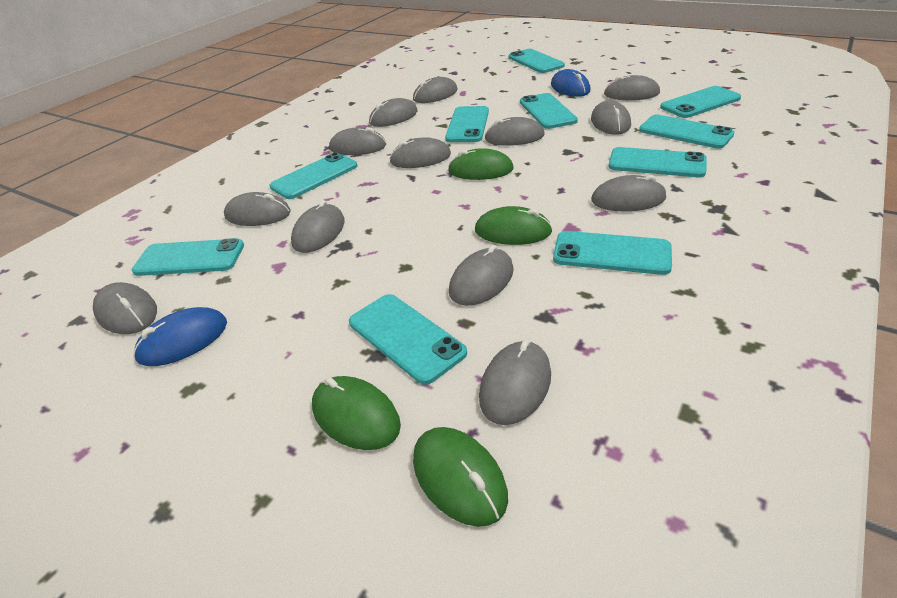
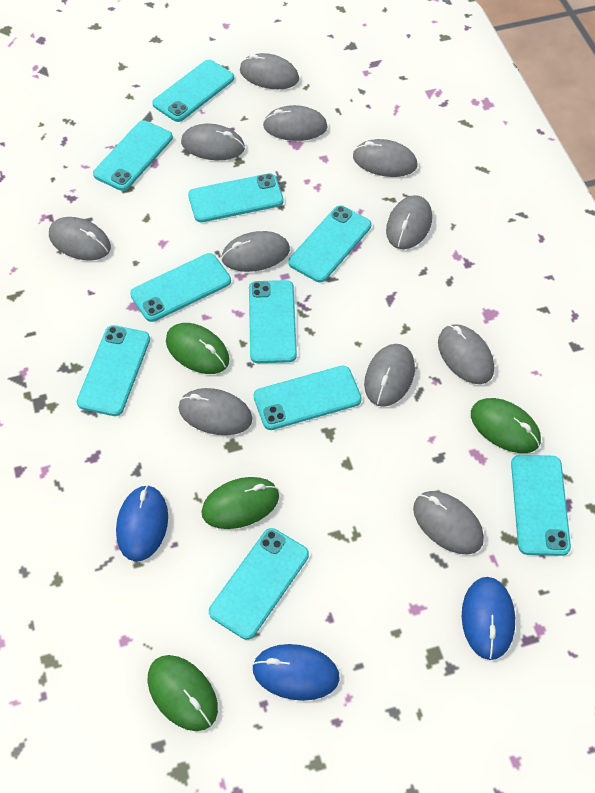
blue mouse: 2 -> 3
grey mouse: 13 -> 11

